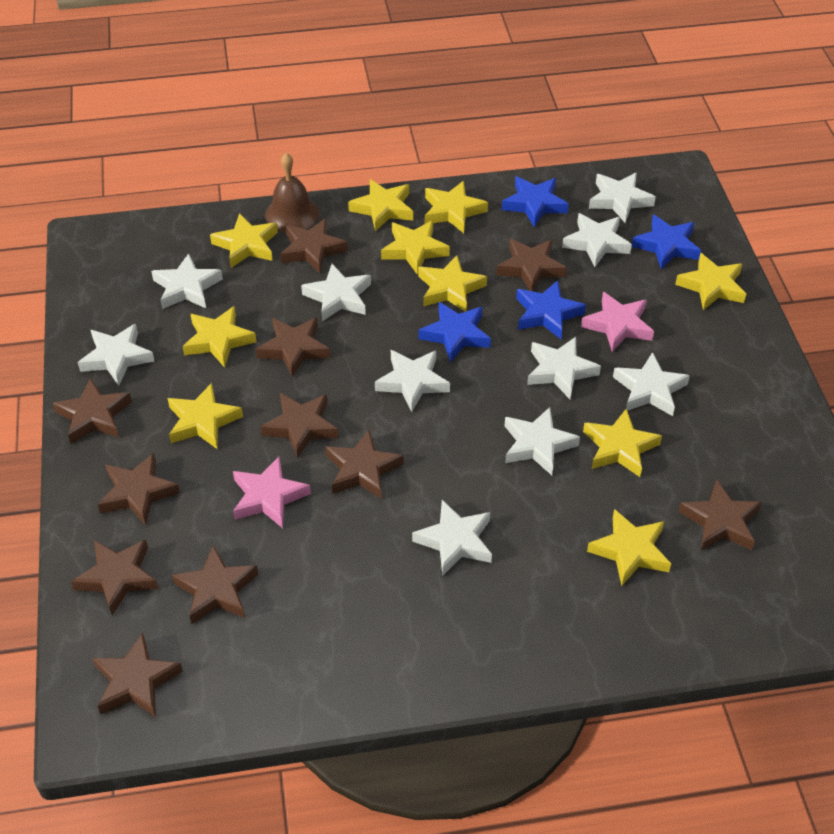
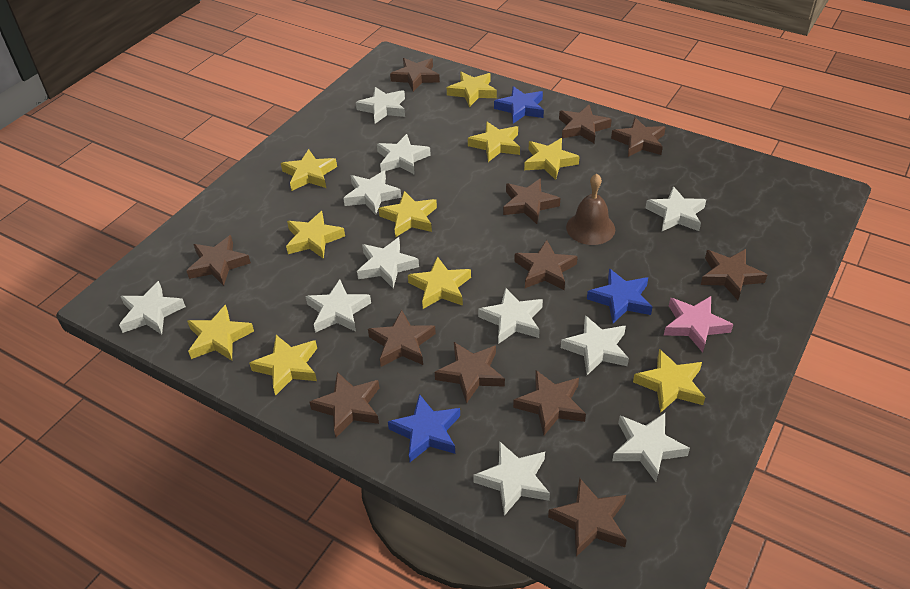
blue star: 4 -> 3
brown star: 11 -> 12
pink star: 2 -> 1
white star: 10 -> 11

